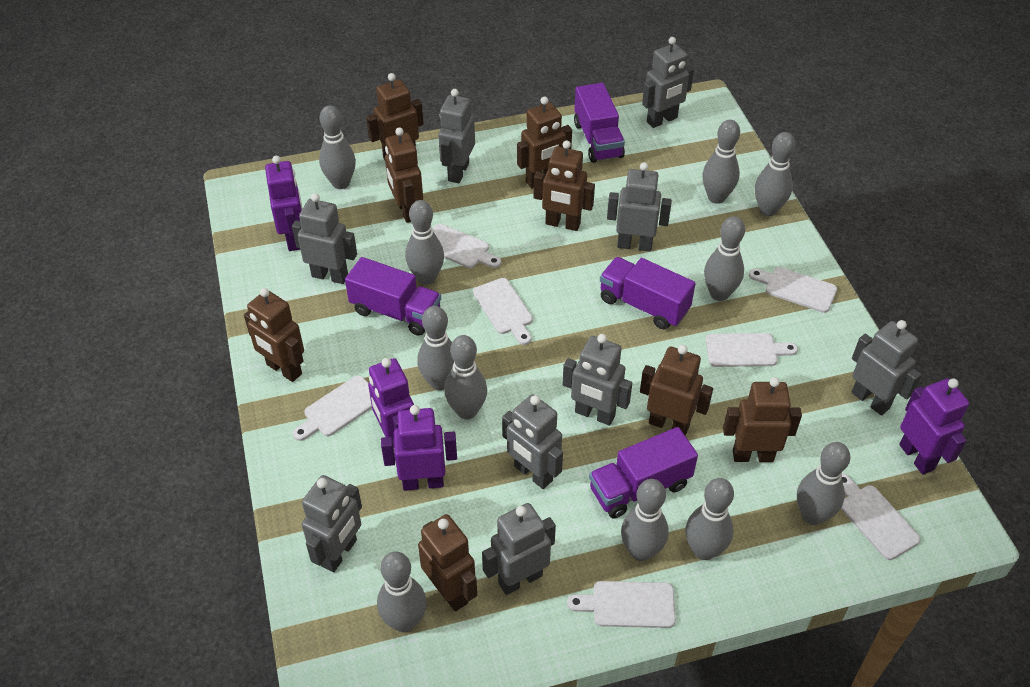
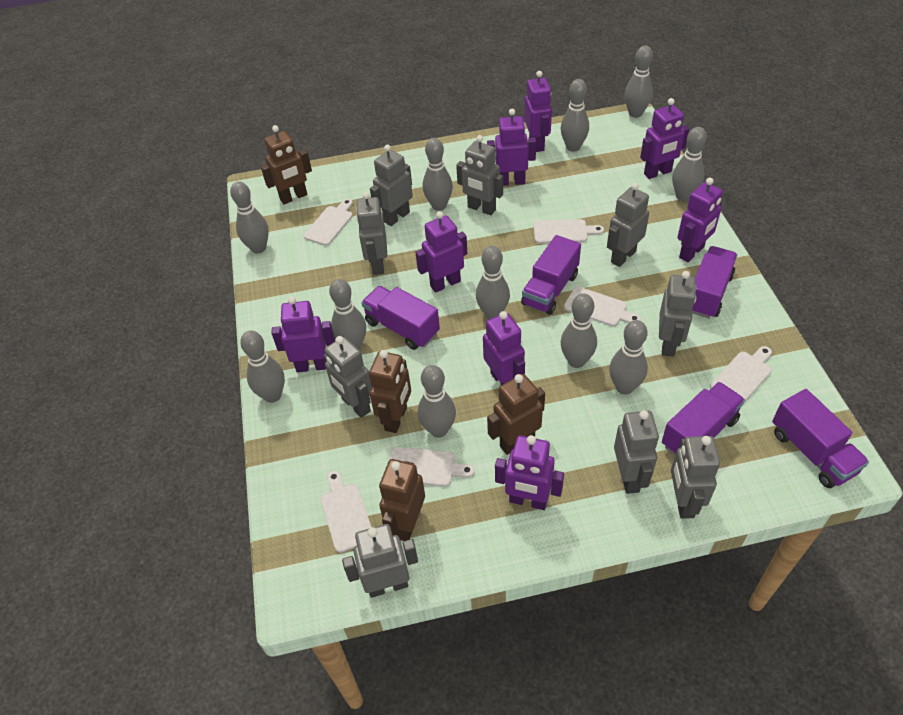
brown robot: 8 -> 4
purple robot: 4 -> 8
purple truck: 4 -> 5
white cutting board: 7 -> 6

